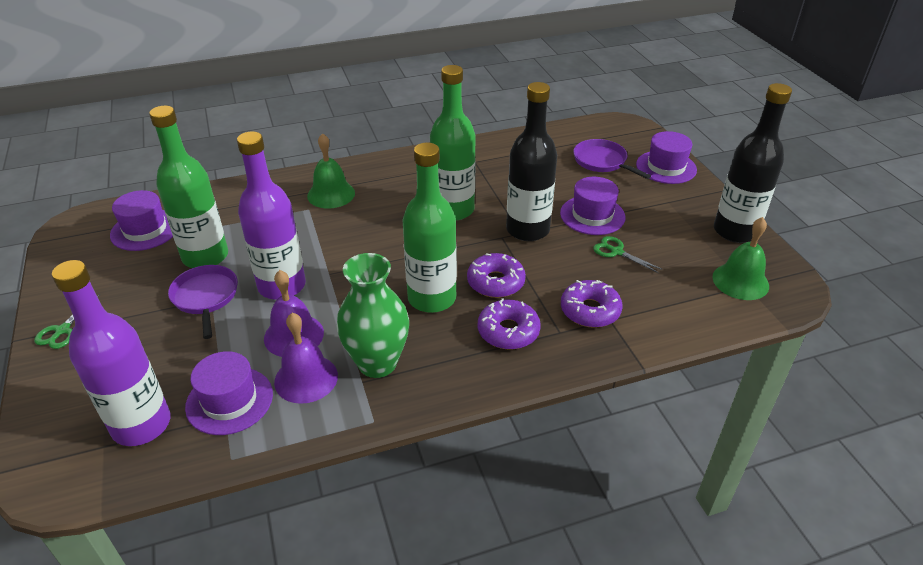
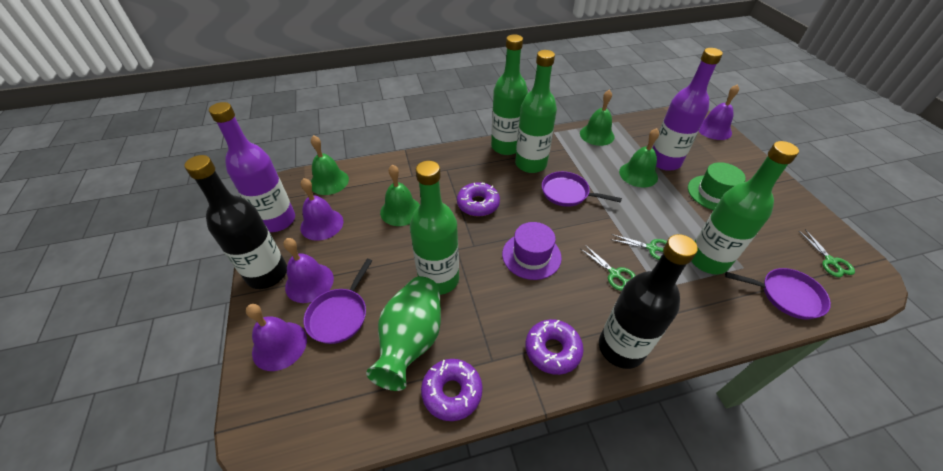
green bell: 2 -> 4
green bottle: 3 -> 4
green hat: 0 -> 1
green scissors: 2 -> 3
purple bell: 2 -> 4
purple hat: 4 -> 1
purple pan: 2 -> 3

